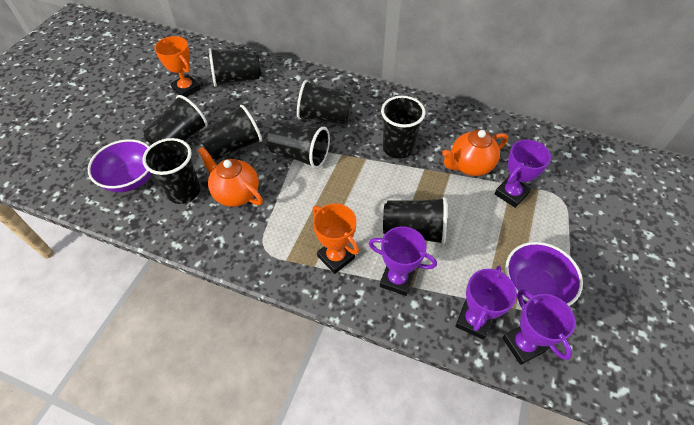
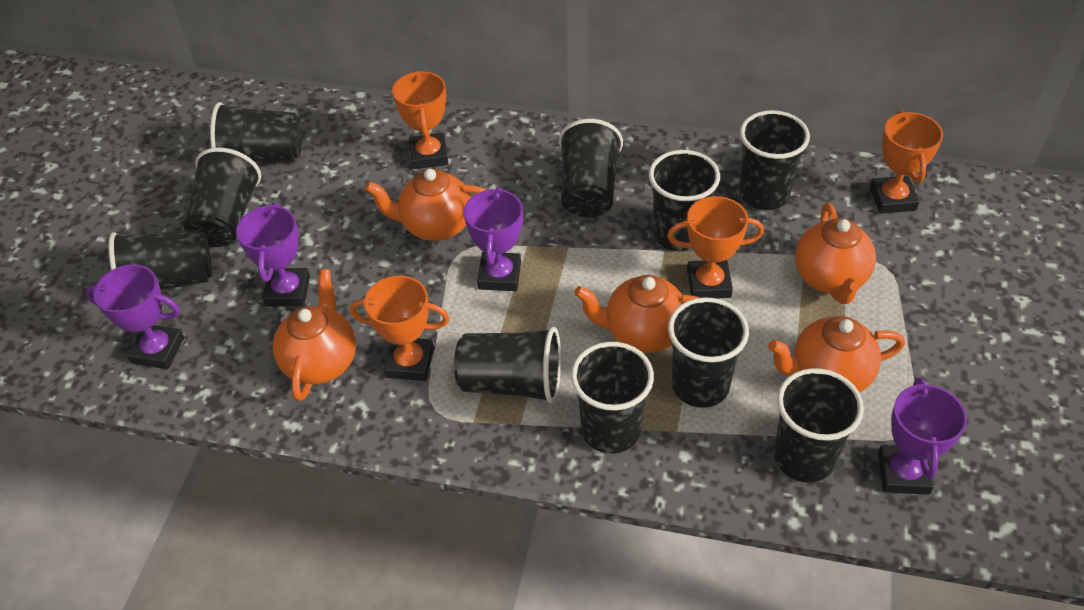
black cup: 8 -> 10
orange teapot: 2 -> 5
orange trophy: 2 -> 4
purple bowl: 2 -> 0

